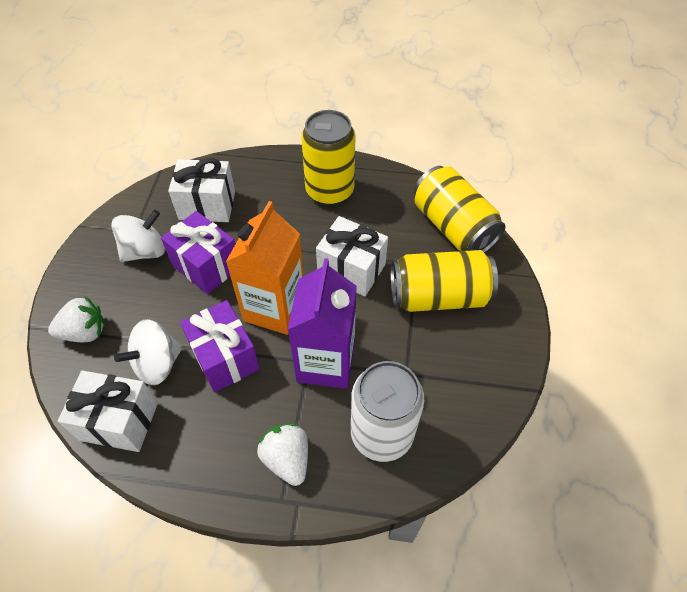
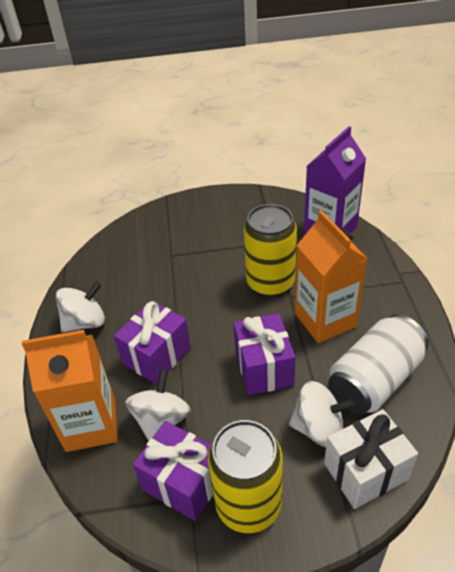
orange carton: 1 -> 2
purple gift: 2 -> 3
white gift: 3 -> 1
white spinning top: 2 -> 3
white strawberry: 2 -> 0
yellow can: 3 -> 2

